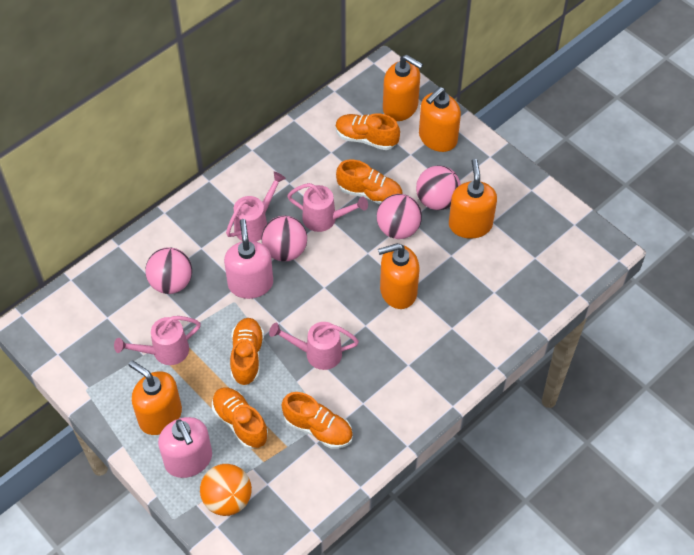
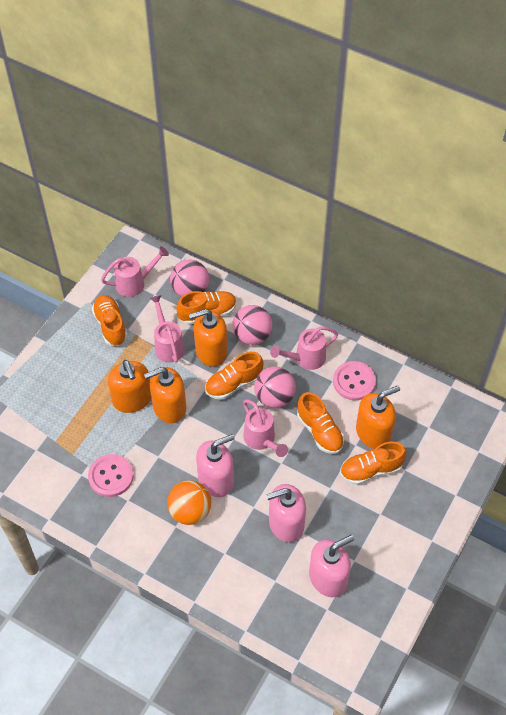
orange soap dispenser: 5 -> 4
pink ball: 4 -> 3
pink button: 0 -> 2
pink soap dispenser: 2 -> 3

